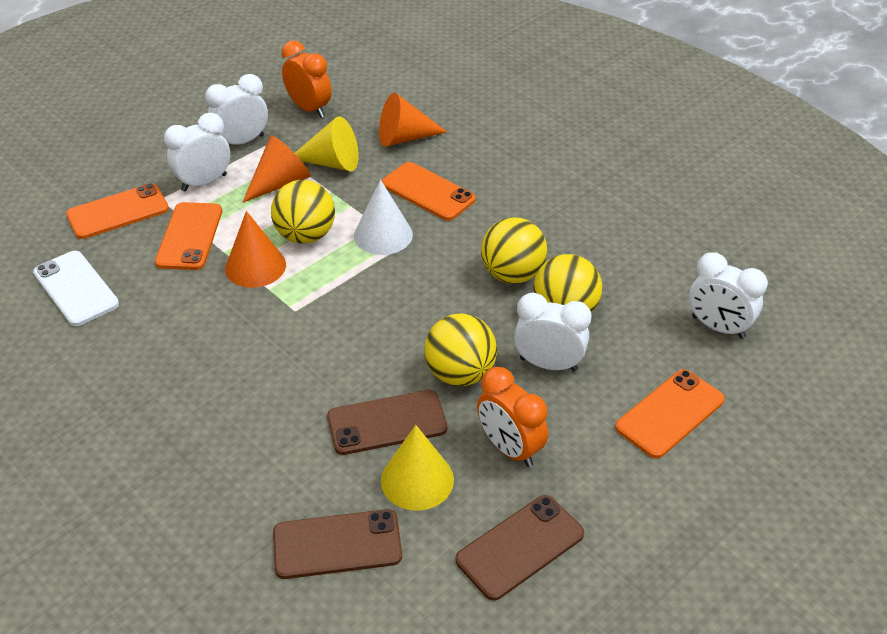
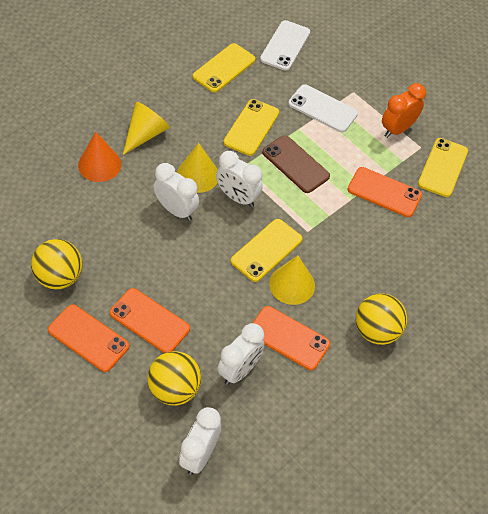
brown phone: 3 -> 1
orange clock: 2 -> 1
orange cone: 3 -> 1
white cone: 1 -> 0
white phone: 1 -> 2
yellow ball: 4 -> 3
yellow cone: 2 -> 3
yellow phone: 0 -> 4

